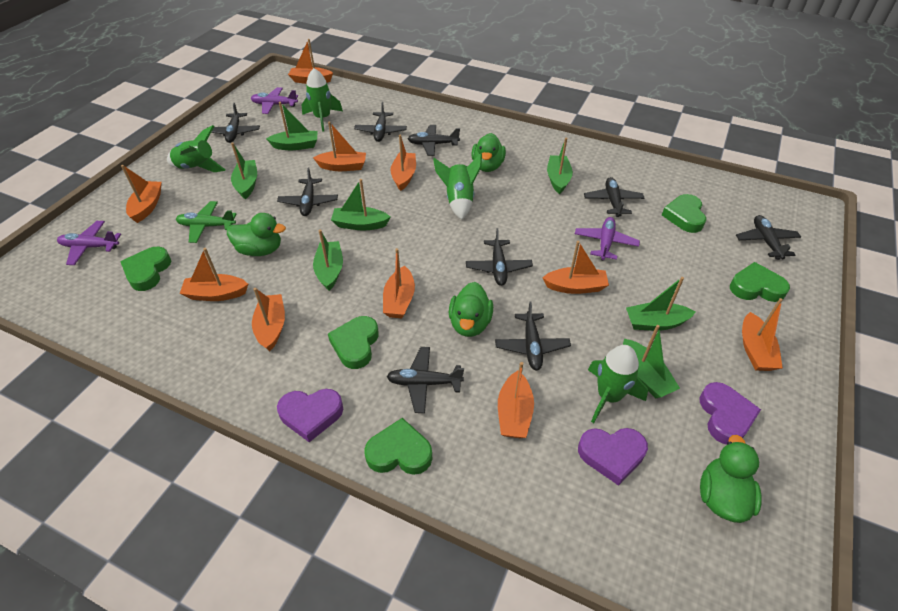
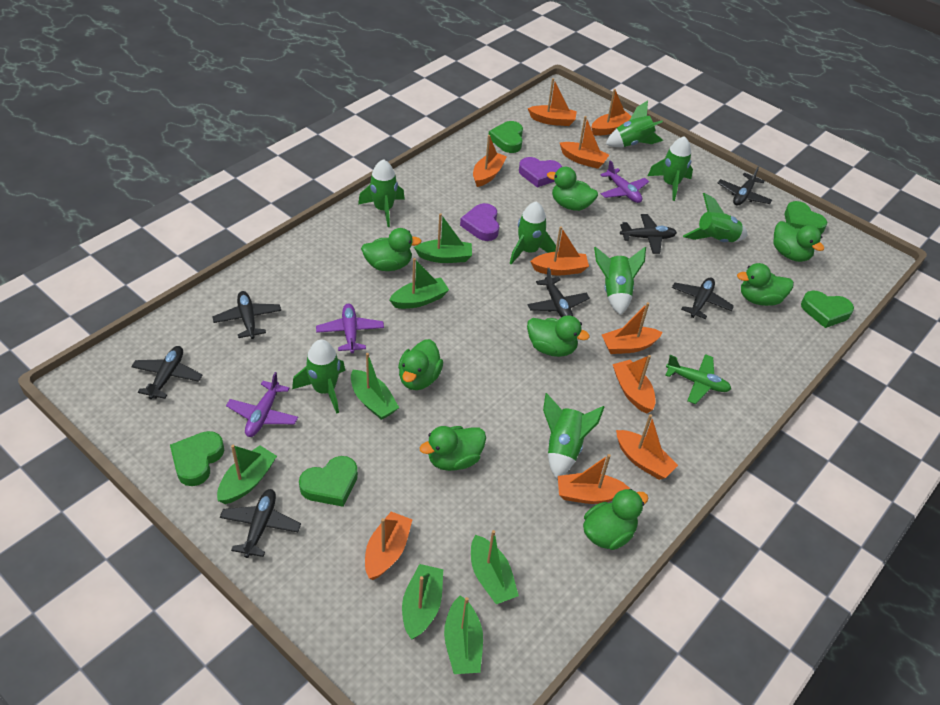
black plane: 9 -> 7
green duck: 4 -> 8
green rocket: 4 -> 8
purple heart: 3 -> 2

